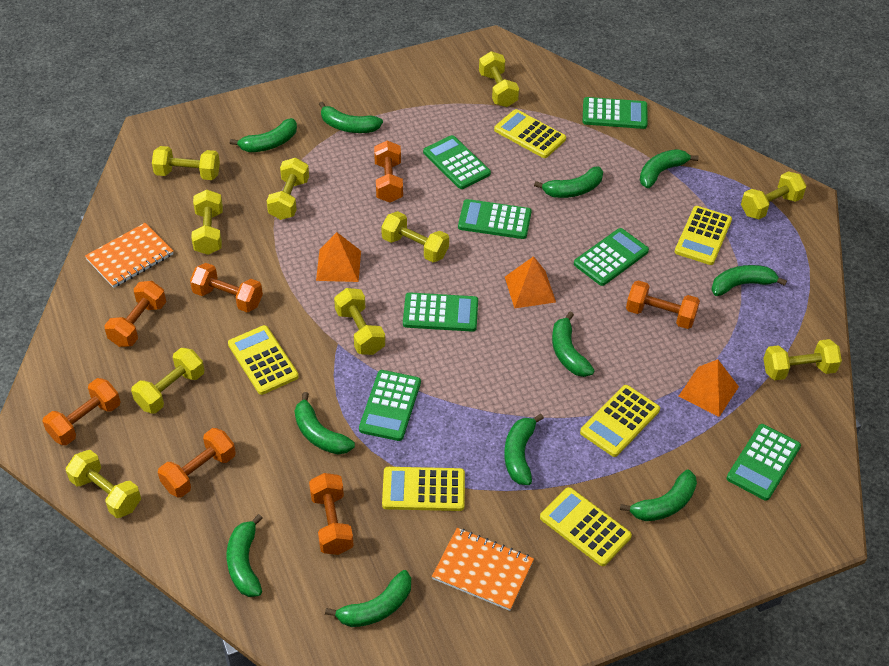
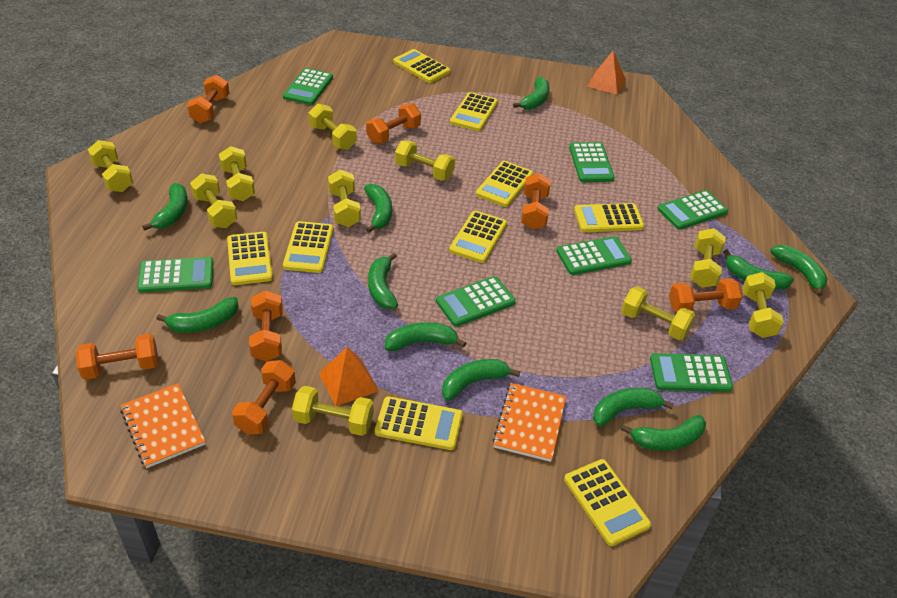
orange pyramid: 3 -> 2
yellow calculator: 6 -> 9

